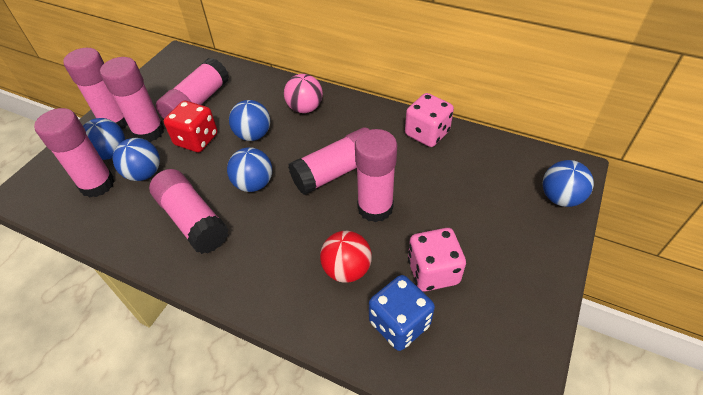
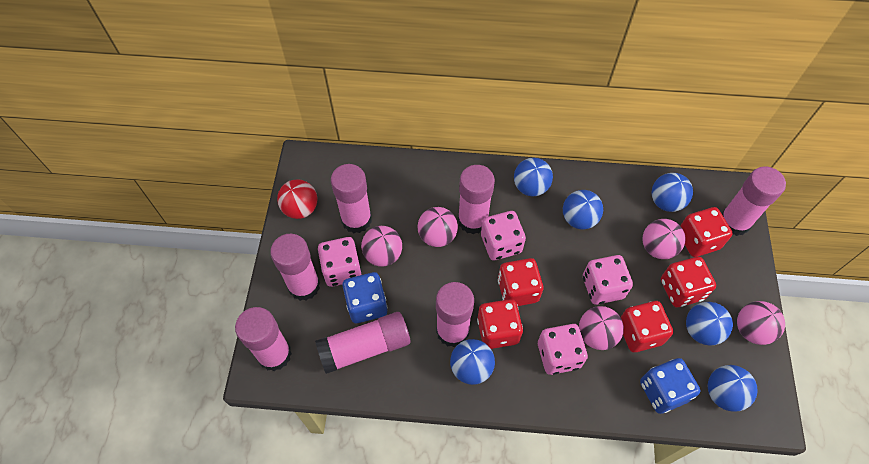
blue ball: 5 -> 6
blue dice: 1 -> 2
pink ball: 1 -> 5
pink dice: 2 -> 4
red dice: 1 -> 5

